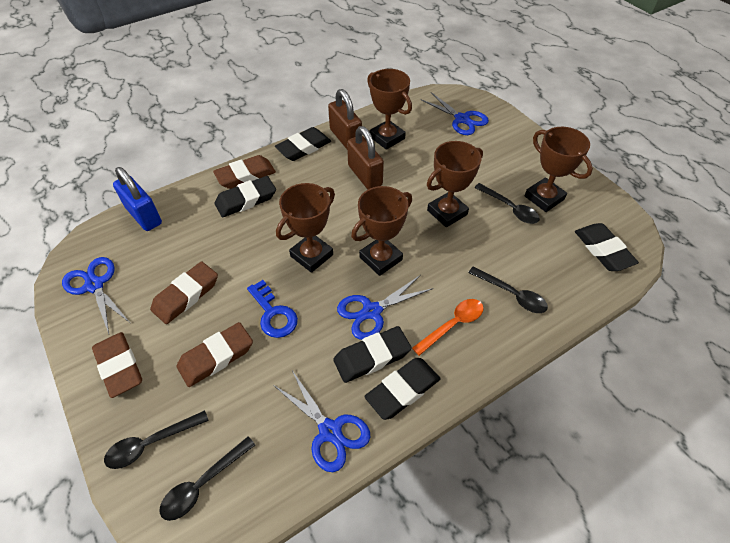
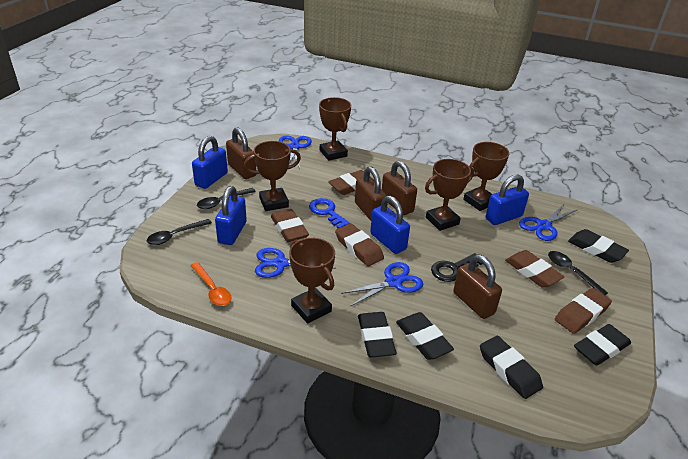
black key: 0 -> 1
black spoon: 4 -> 3
blue padlock: 1 -> 4
brown eraser: 4 -> 5
brown padlock: 2 -> 4

